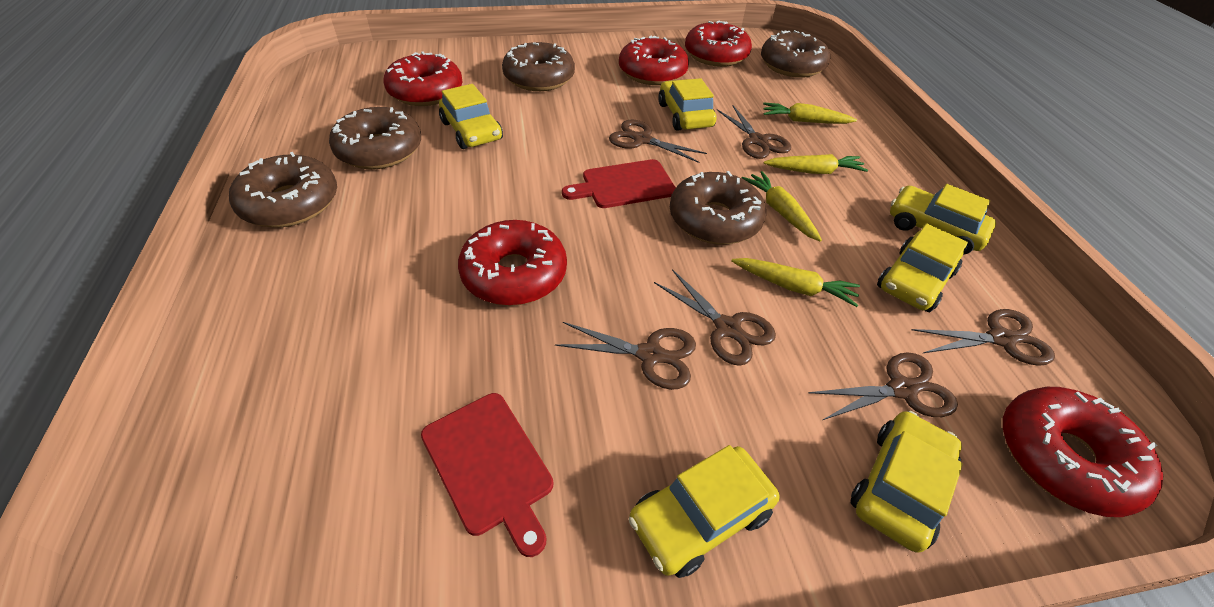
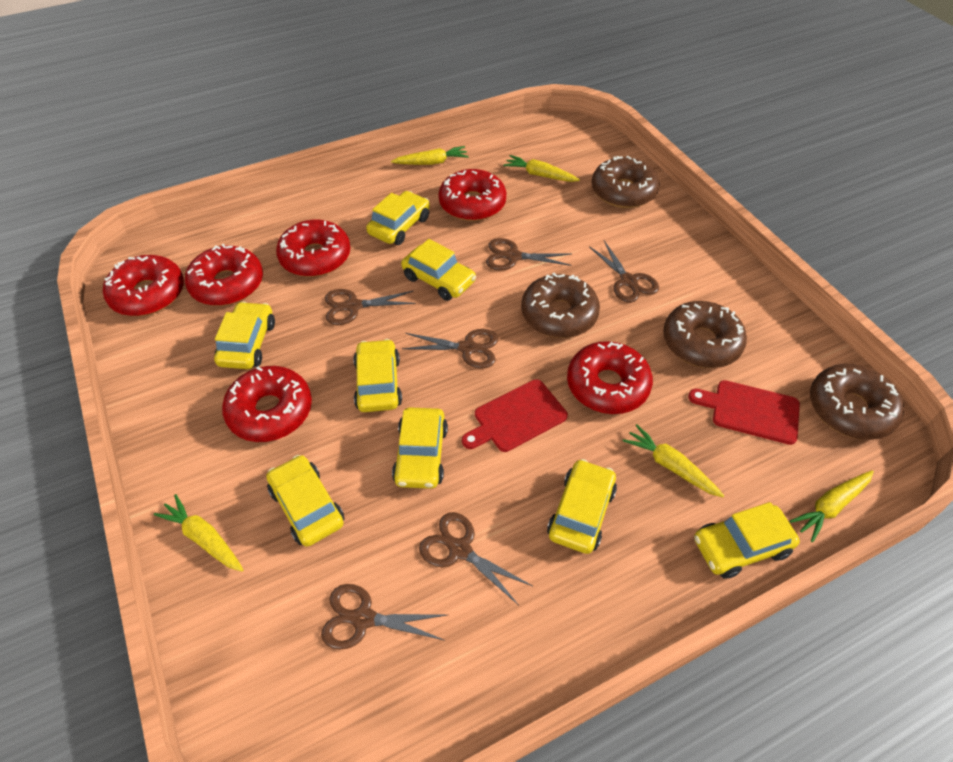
brown donut: 5 -> 4
red donut: 5 -> 6
yellow car: 6 -> 8
yellow carrot: 4 -> 5

